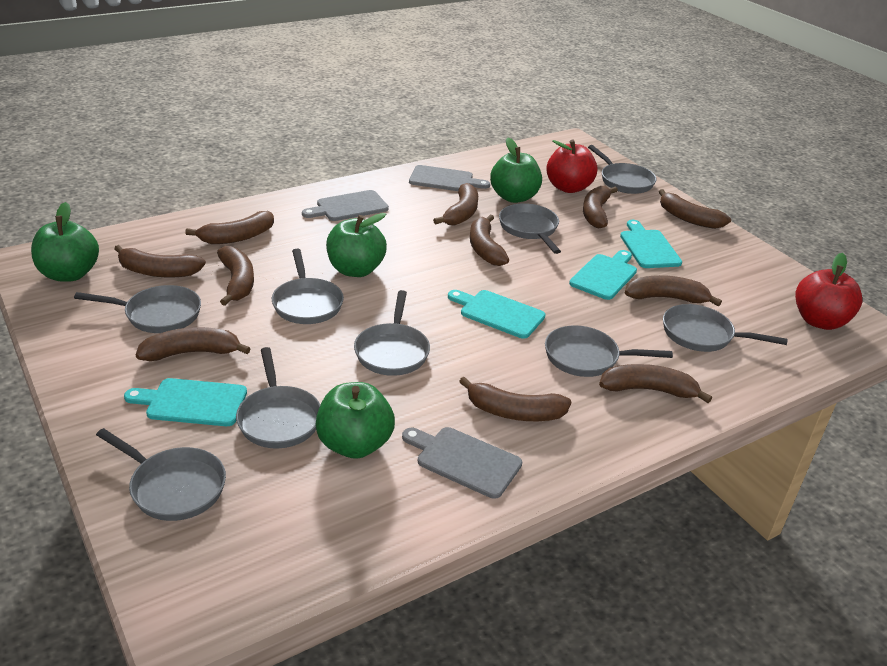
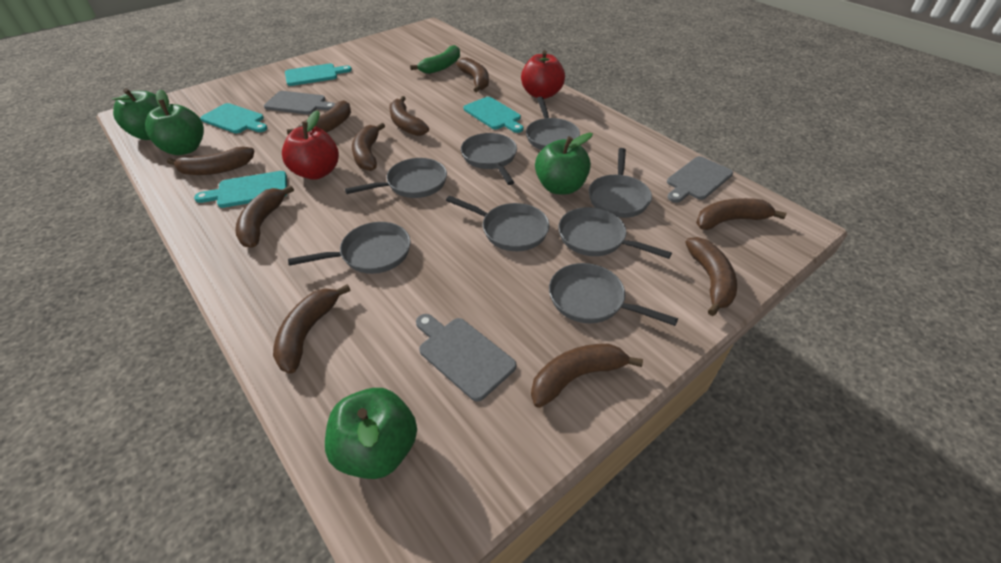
brown banana: 11 -> 10
green banana: 0 -> 1
grey pan: 9 -> 8

